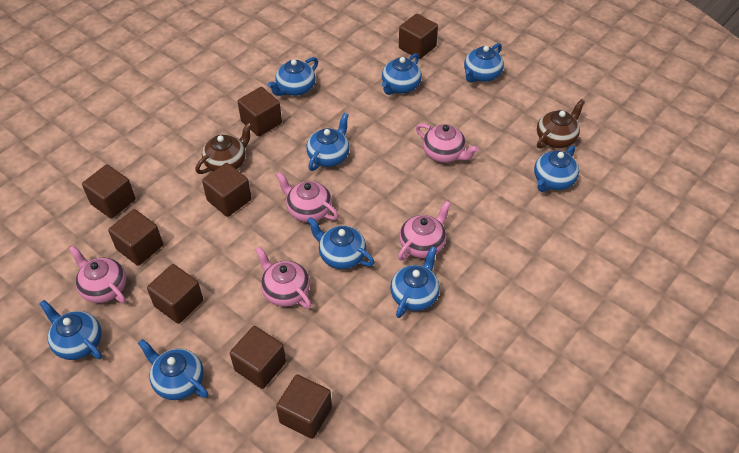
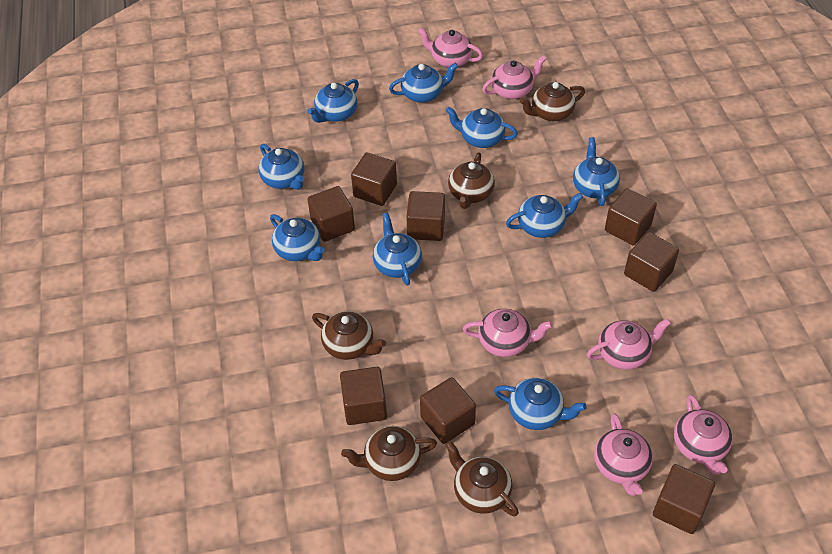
brown teapot: 2 -> 5
pink teapot: 5 -> 6

